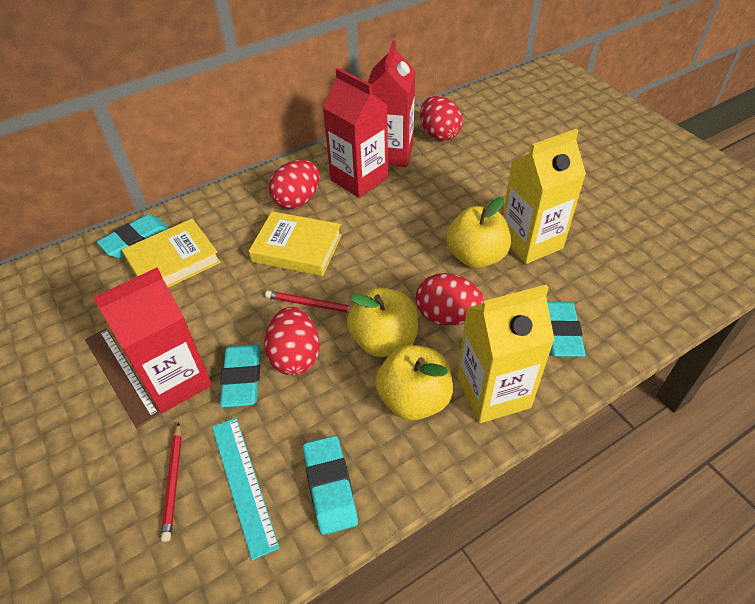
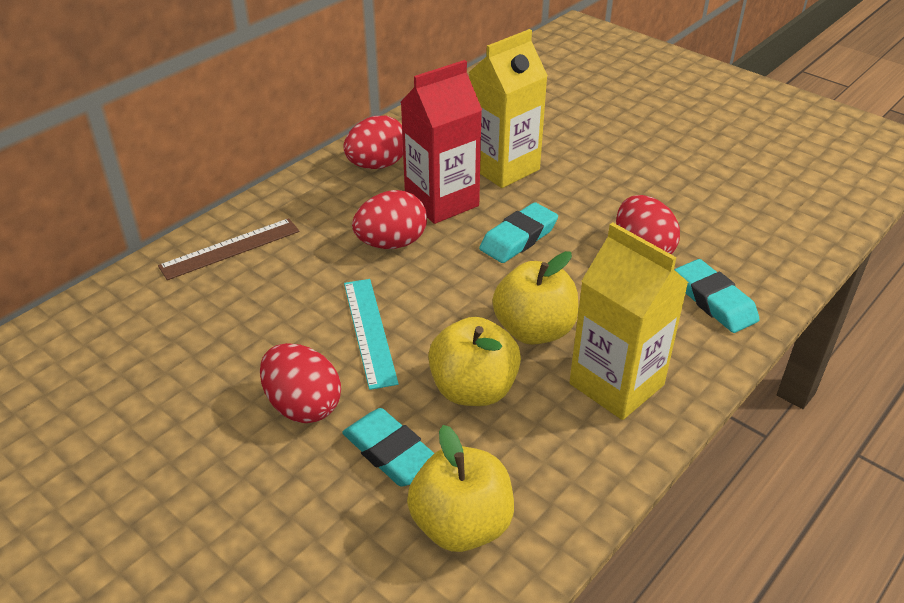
red carton: 3 -> 1
red pencil: 2 -> 0
turquoise eraser: 4 -> 3
yellow book: 2 -> 0

